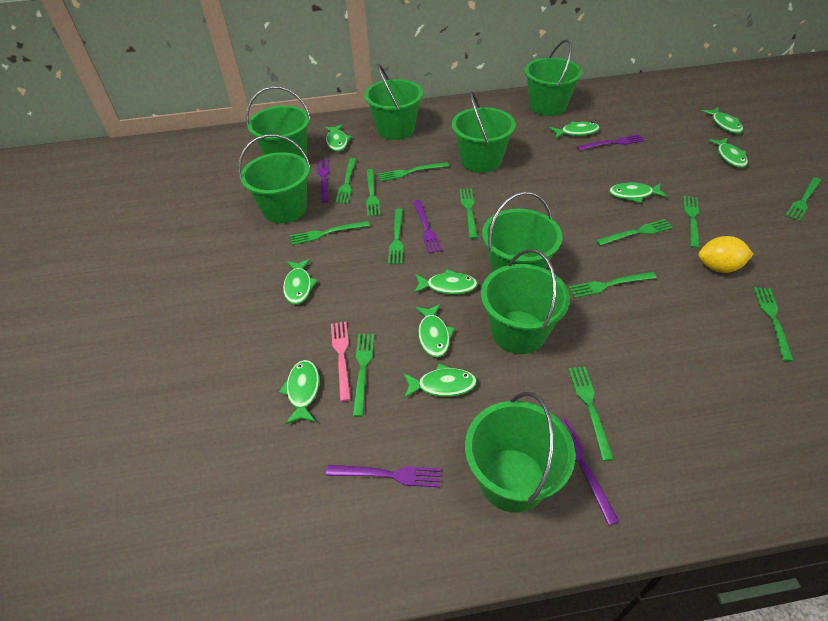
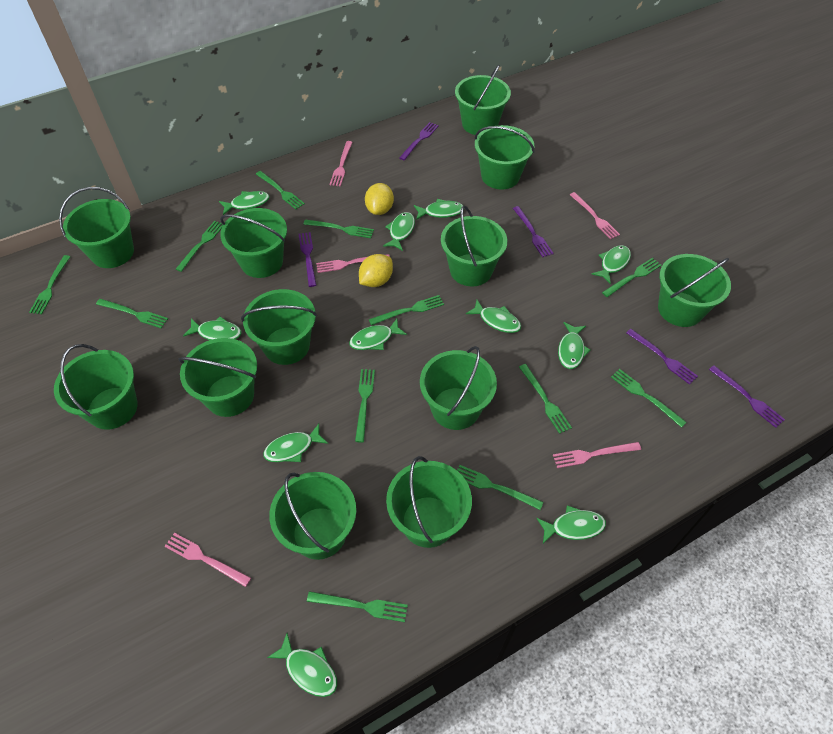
green bucket: 8 -> 12
green fish: 10 -> 11
green fork: 13 -> 12
pink fork: 1 -> 5
yellow lemon: 1 -> 2

